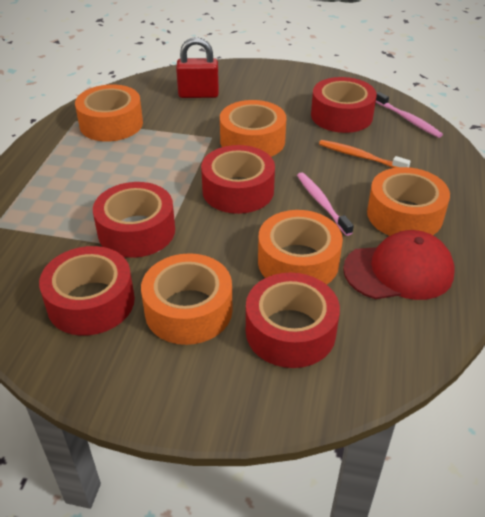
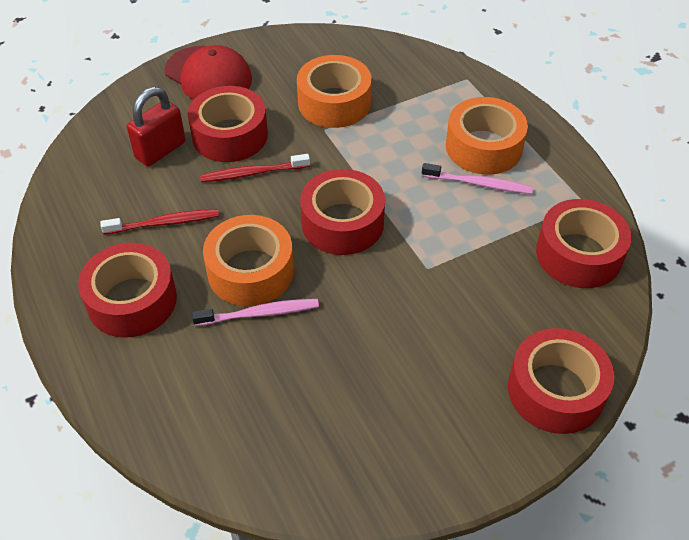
orange tape: 5 -> 3
orange toothbrush: 1 -> 0
red toothbrush: 0 -> 2

